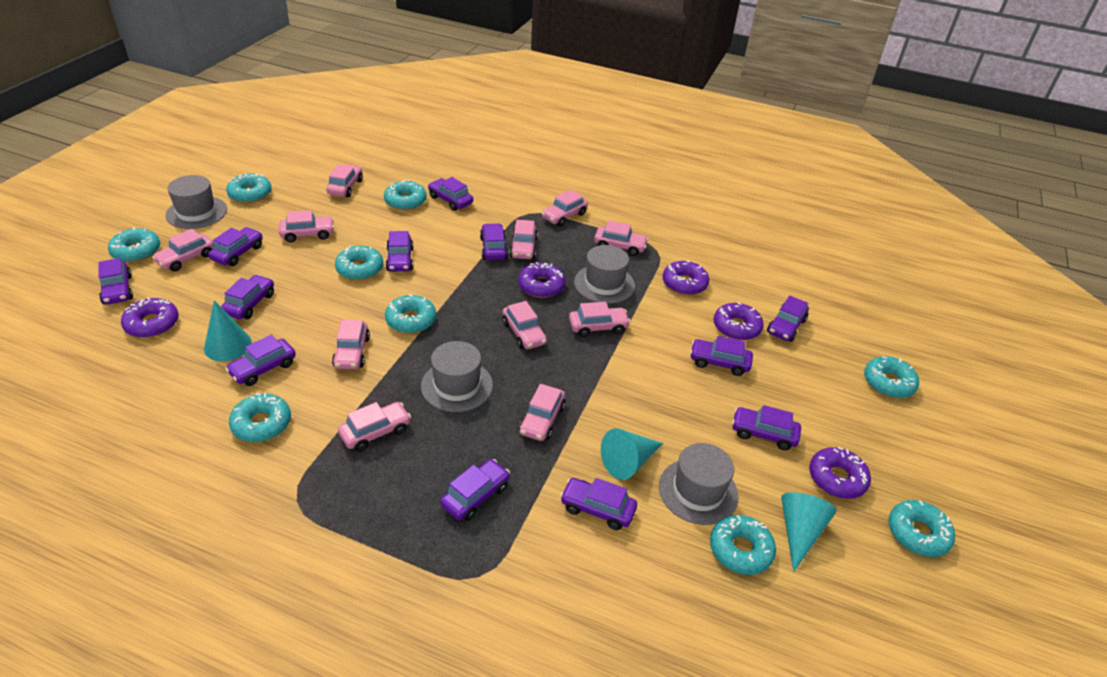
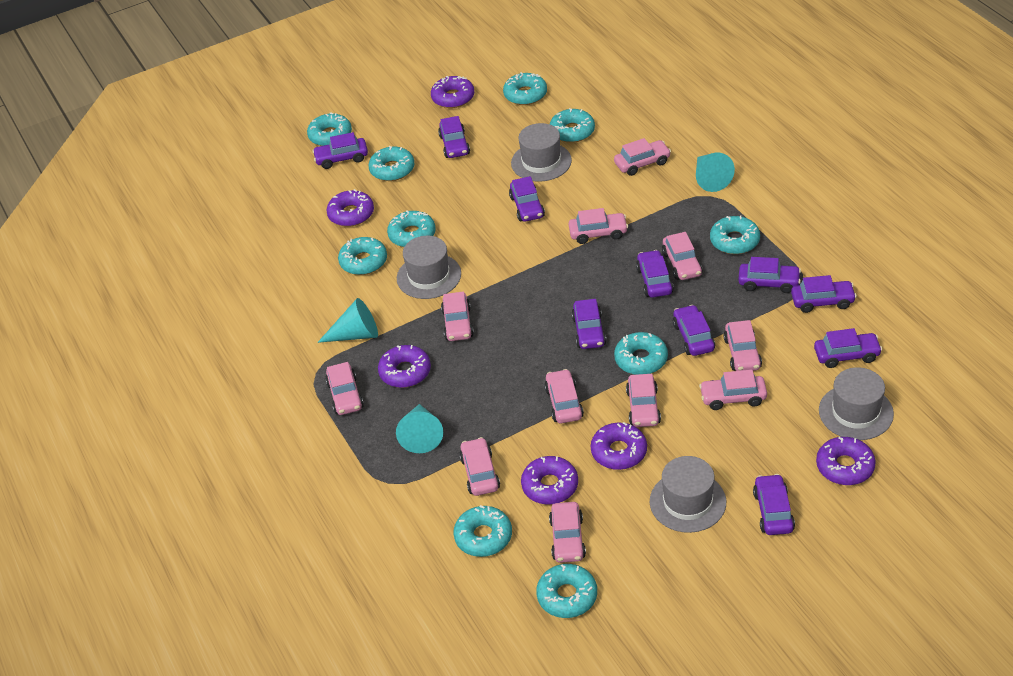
purple car: 12 -> 10
purple donut: 5 -> 6
turquoise donut: 9 -> 10

